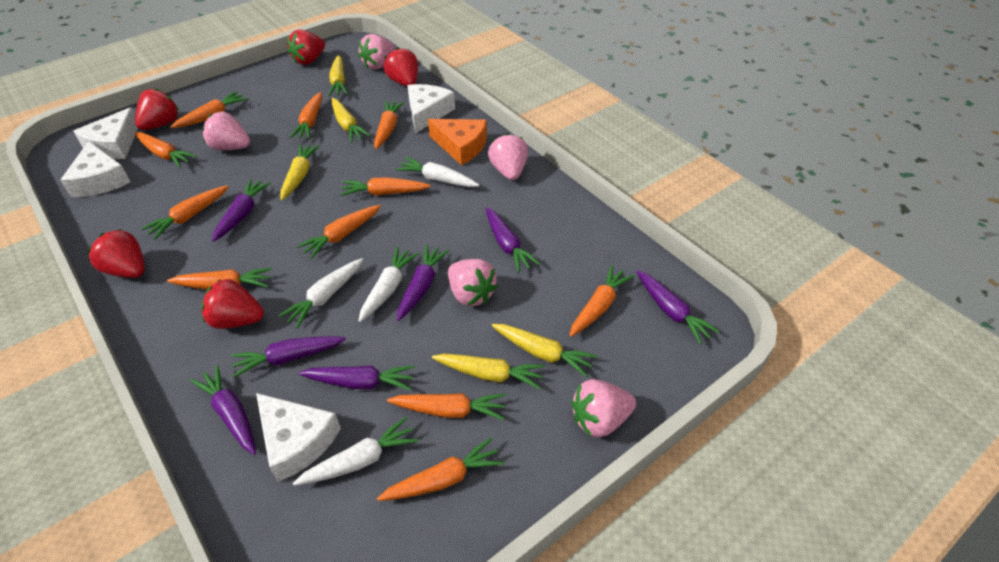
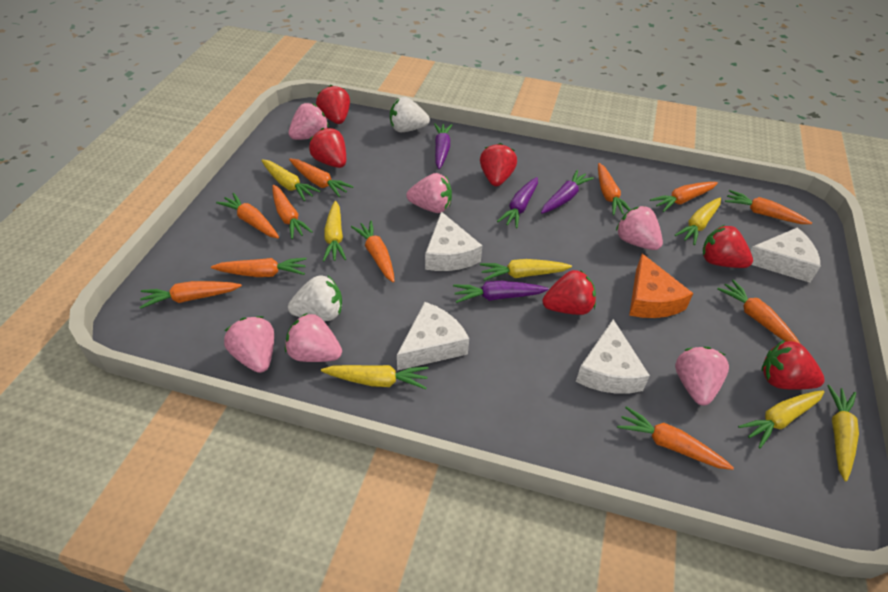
pink strawberry: 5 -> 6
purple carrot: 7 -> 4
red strawberry: 5 -> 6
white carrot: 4 -> 0
white strawberry: 0 -> 2
yellow carrot: 5 -> 7

